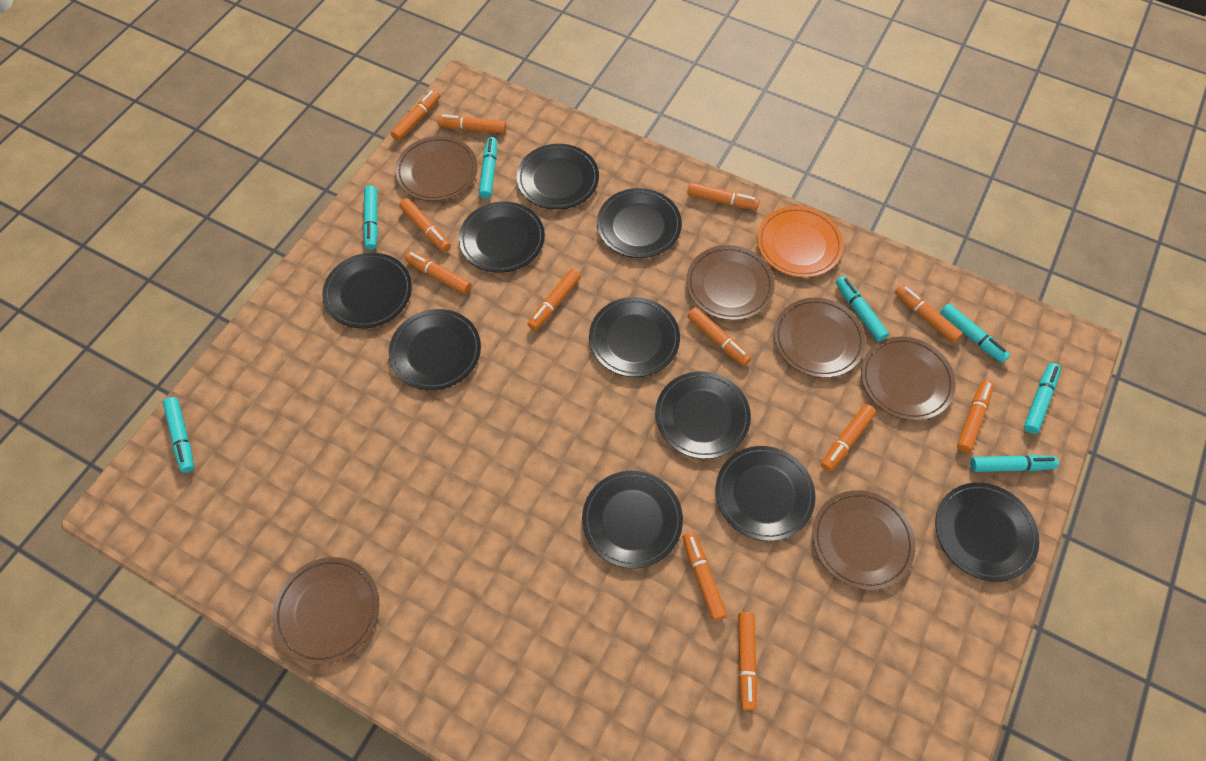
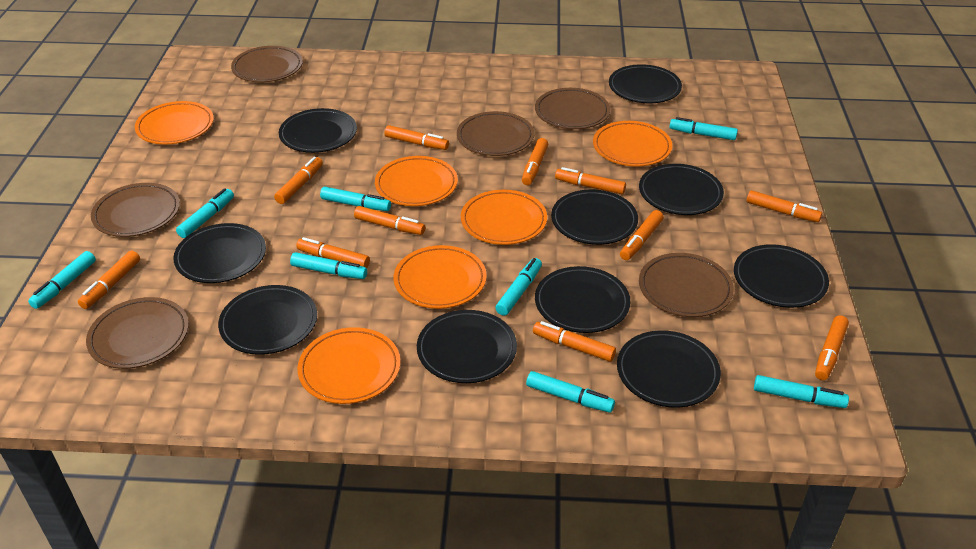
orange marker: 12 -> 11
orange plate: 1 -> 6
turquoise marker: 7 -> 8

